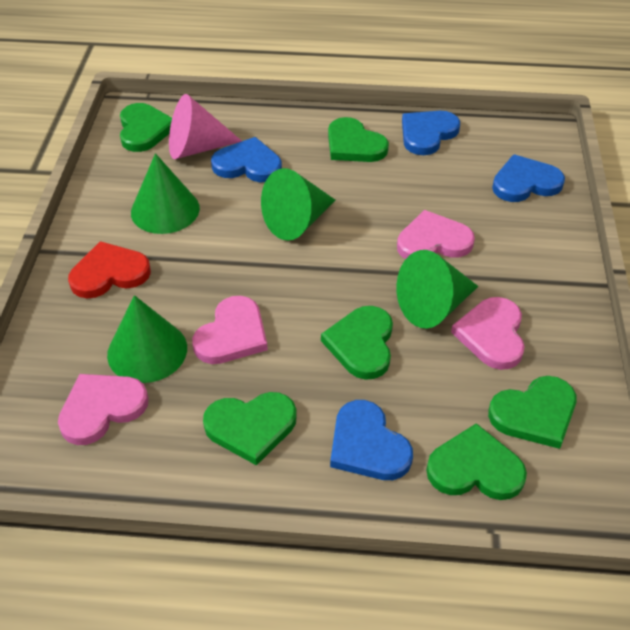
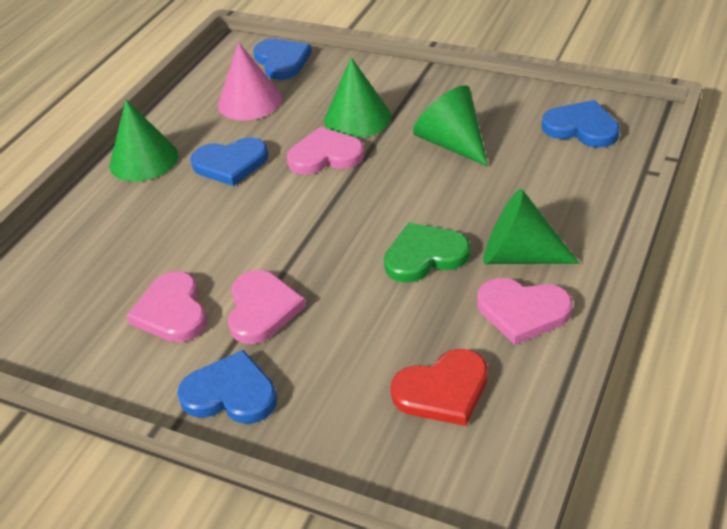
green heart: 6 -> 1

